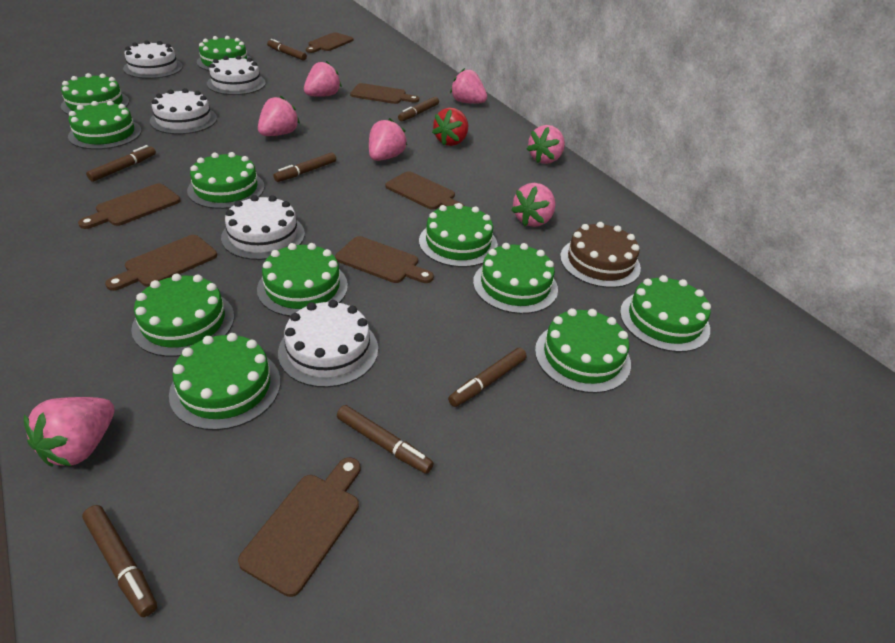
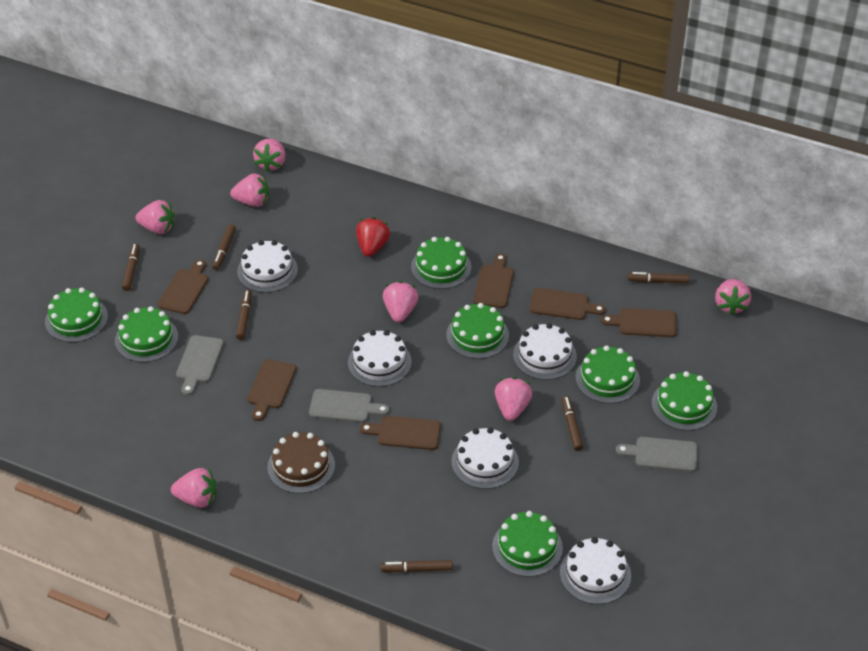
brown cutting board: 7 -> 6
brown marker: 7 -> 6
green cake: 11 -> 7
grey cutting board: 0 -> 3

